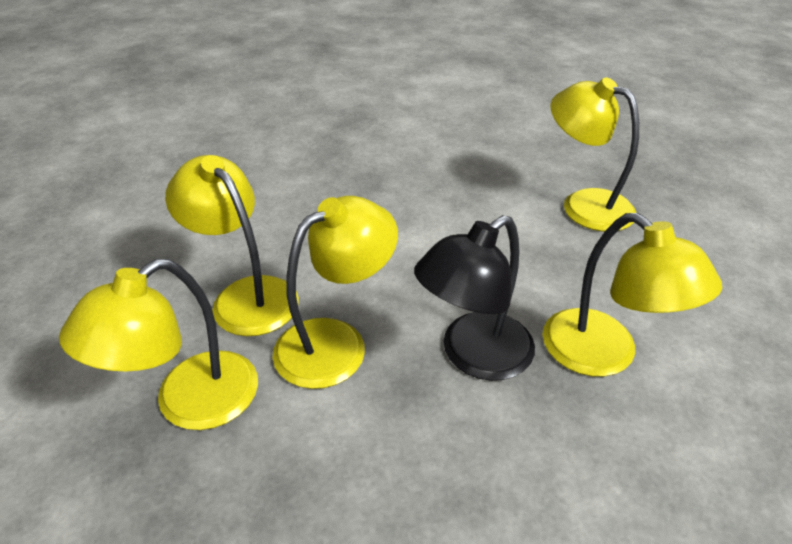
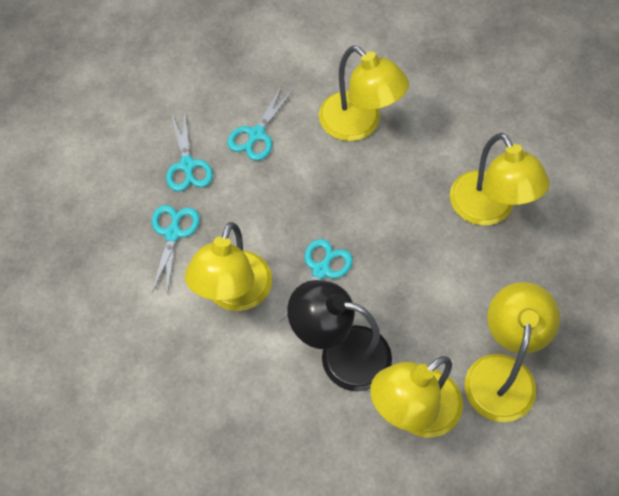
turquoise scissors: 0 -> 4

